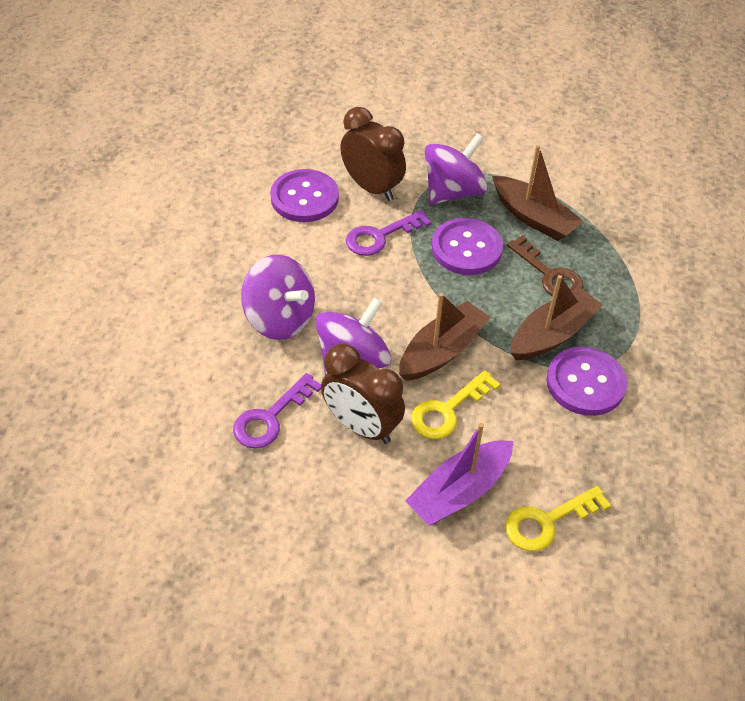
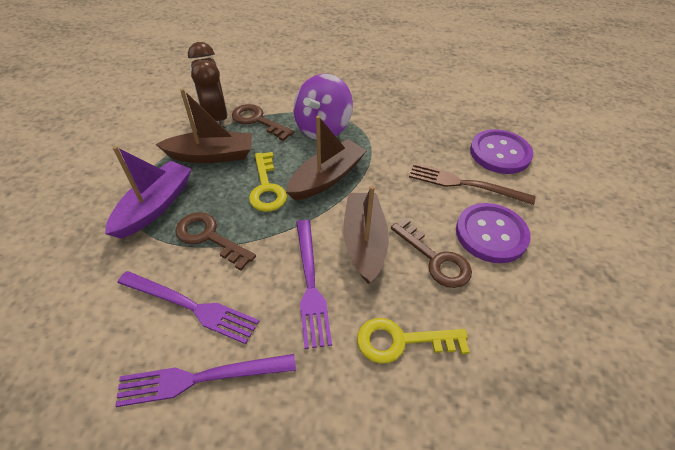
brown clock: 2 -> 1
brown fork: 0 -> 1
brown key: 1 -> 3
purple button: 3 -> 2
purple fork: 0 -> 3
purple key: 2 -> 0
purple spinning top: 3 -> 1

